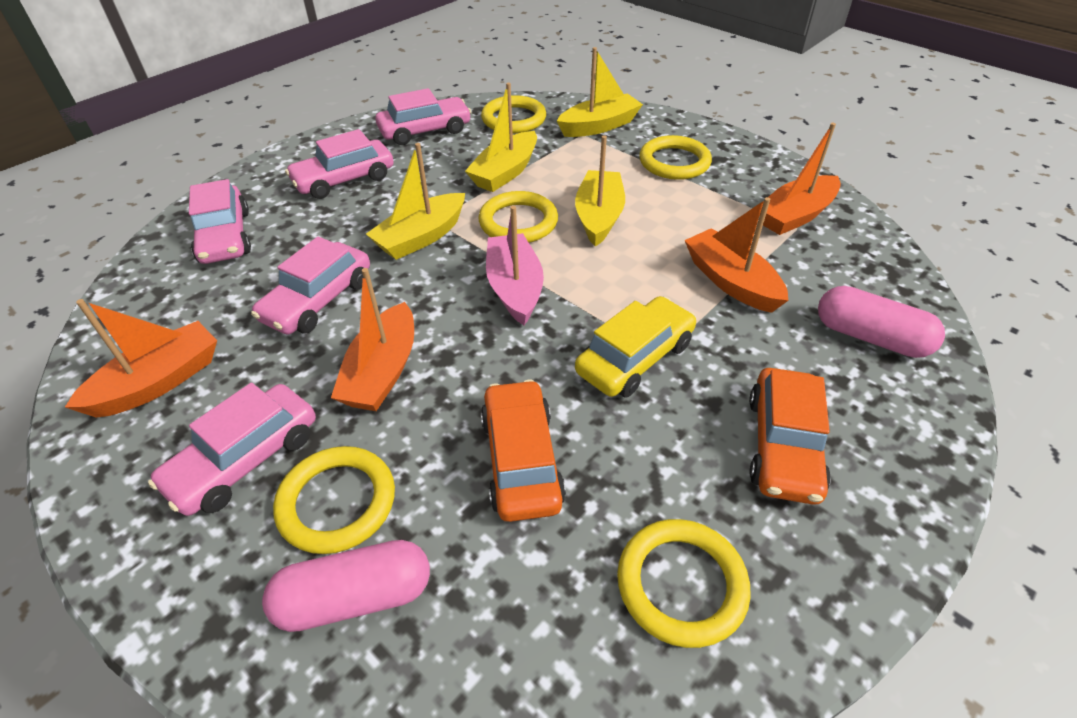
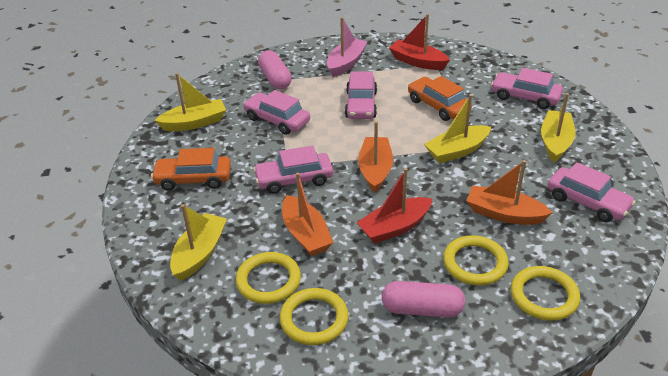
orange boat: 4 -> 3
red boat: 0 -> 2
yellow car: 1 -> 0
yellow ring: 5 -> 4

